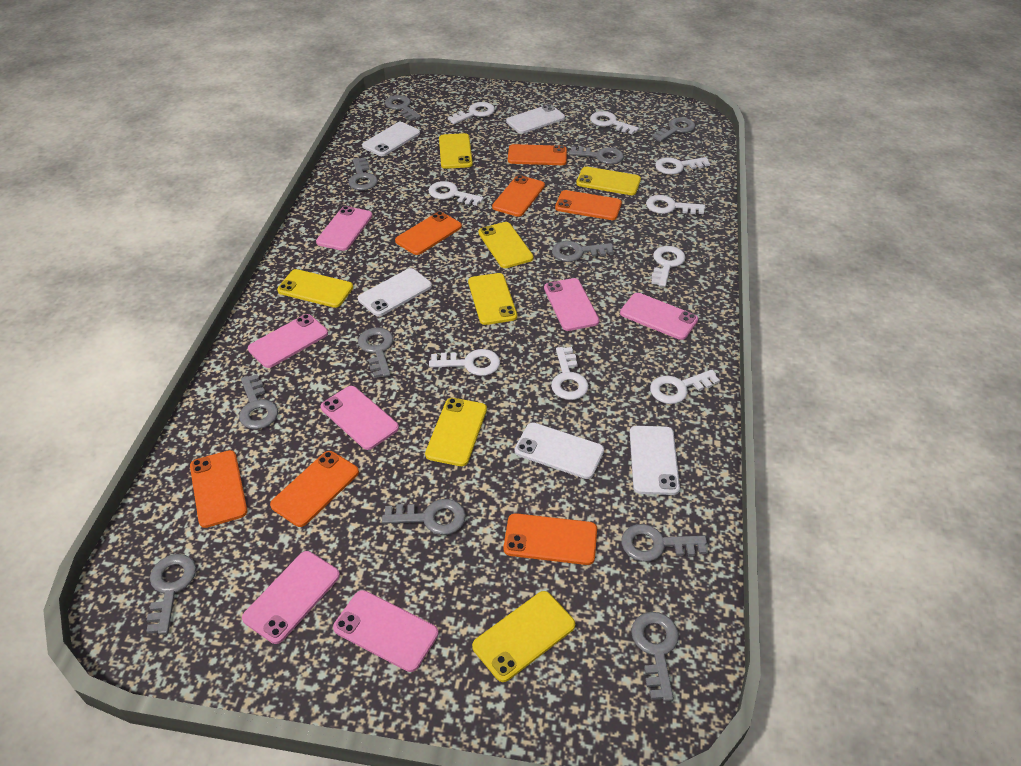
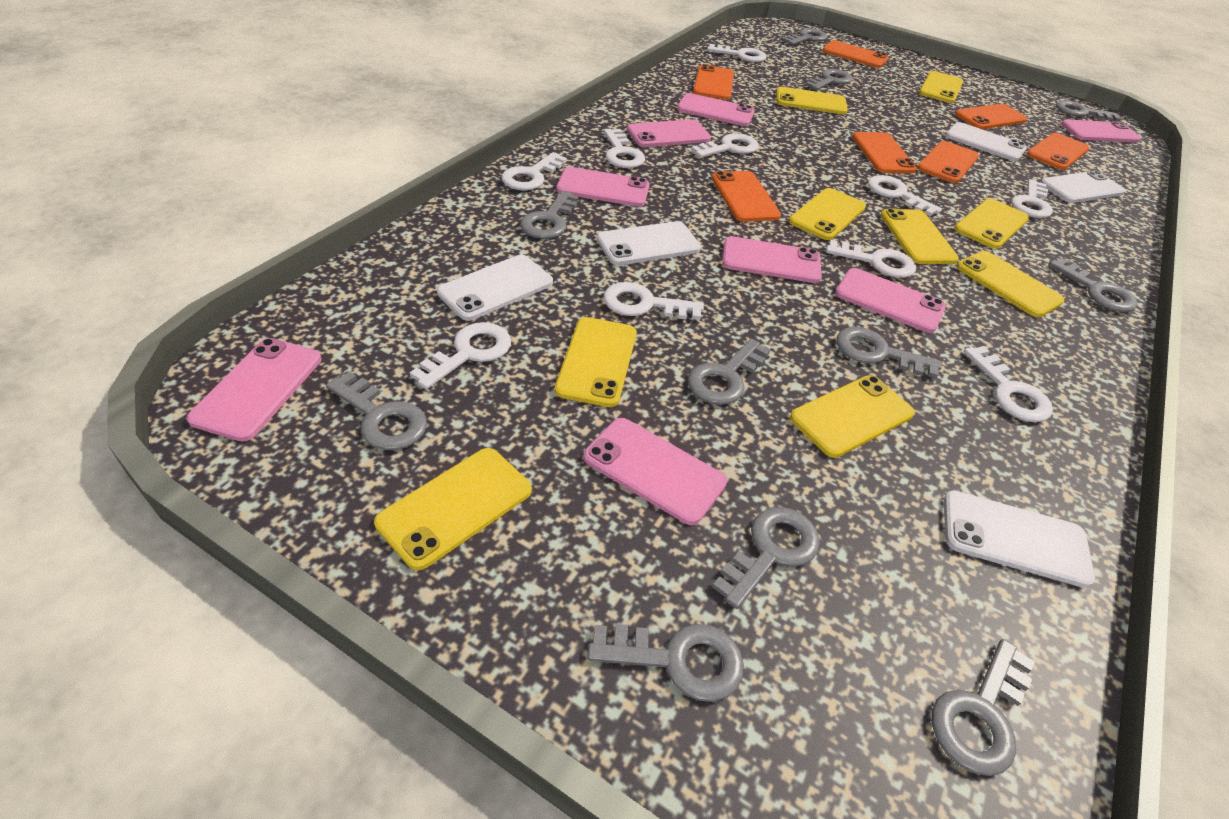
pink phone: 7 -> 8
white key: 9 -> 10
yellow phone: 7 -> 9

